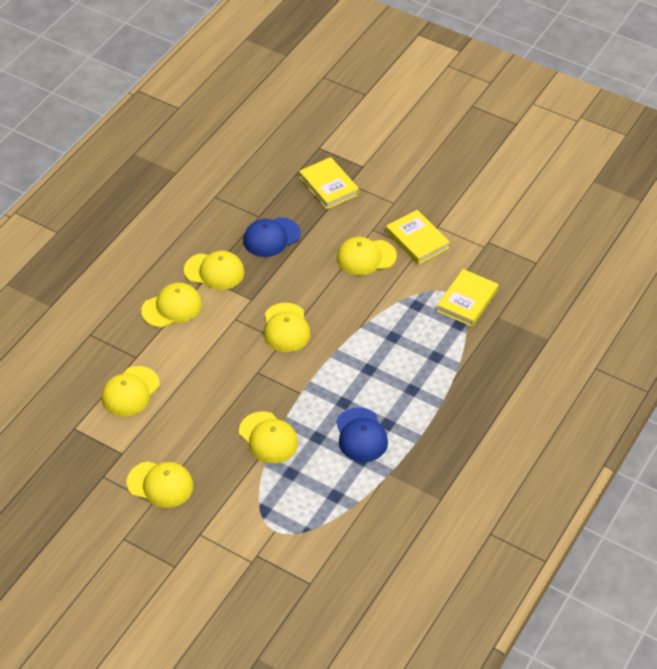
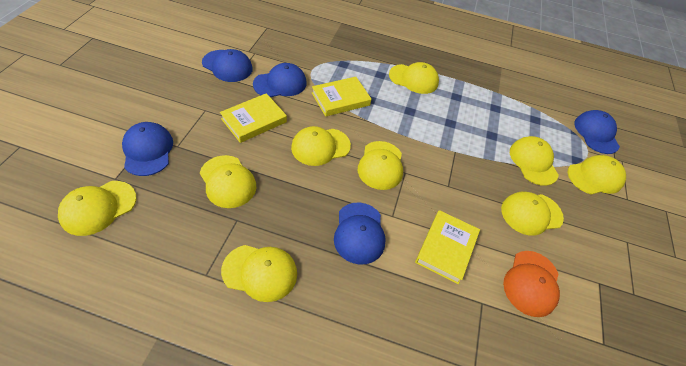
blue cap: 2 -> 5
orange cap: 0 -> 1
yellow cap: 7 -> 9

